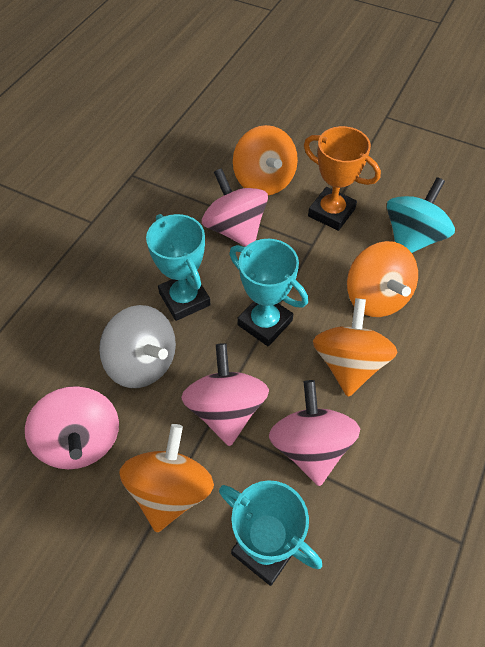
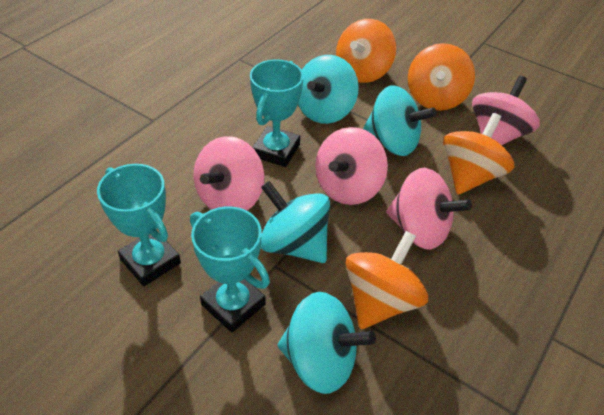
grey spinning top: 1 -> 0
orange trophy: 1 -> 0
turquoise spinning top: 1 -> 4

